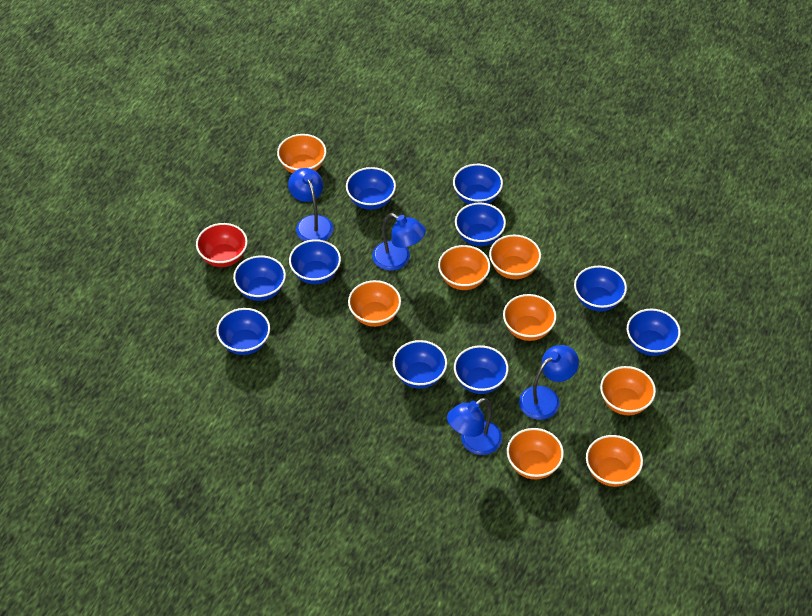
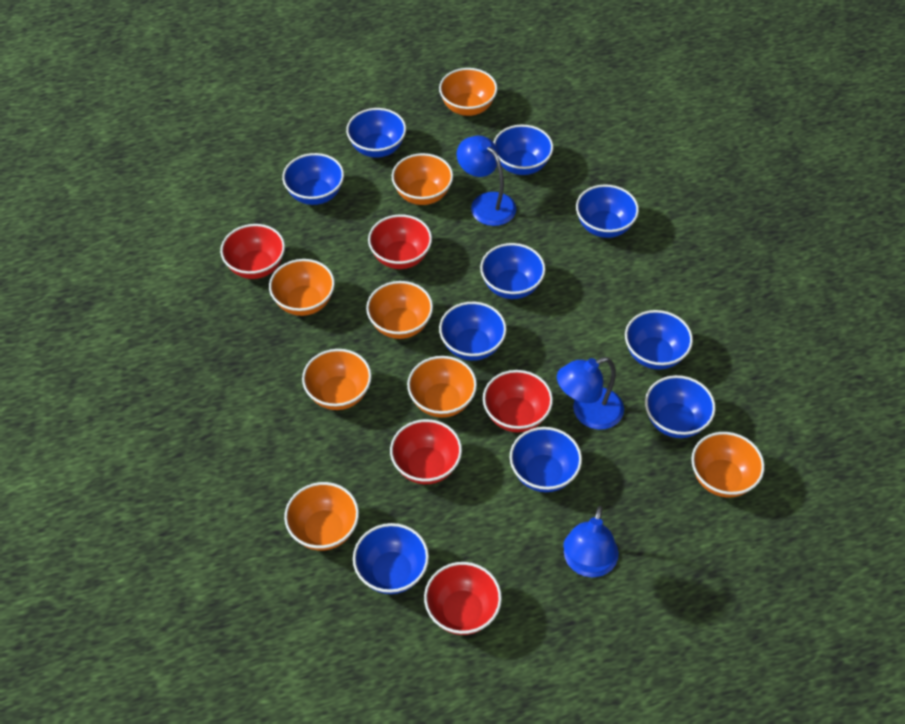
blue lamp: 4 -> 3
red bowl: 1 -> 5

